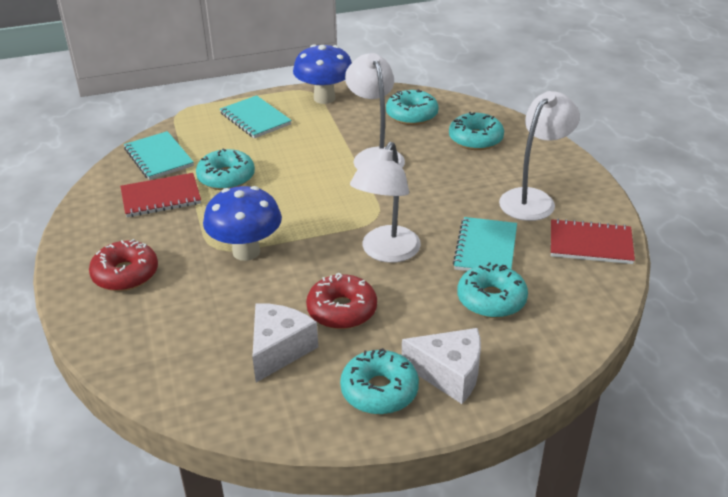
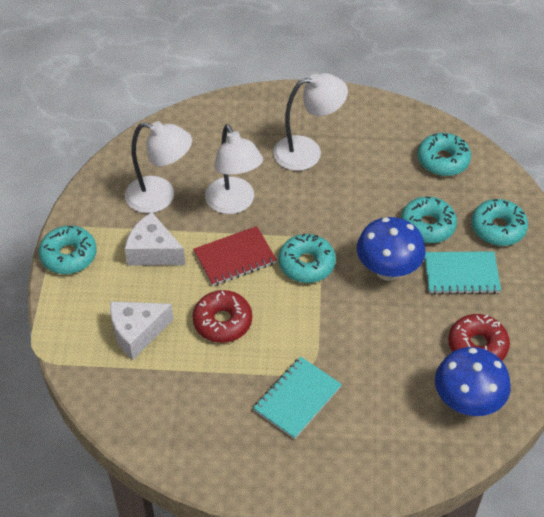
red notebook: 2 -> 1
turquoise notebook: 3 -> 2

